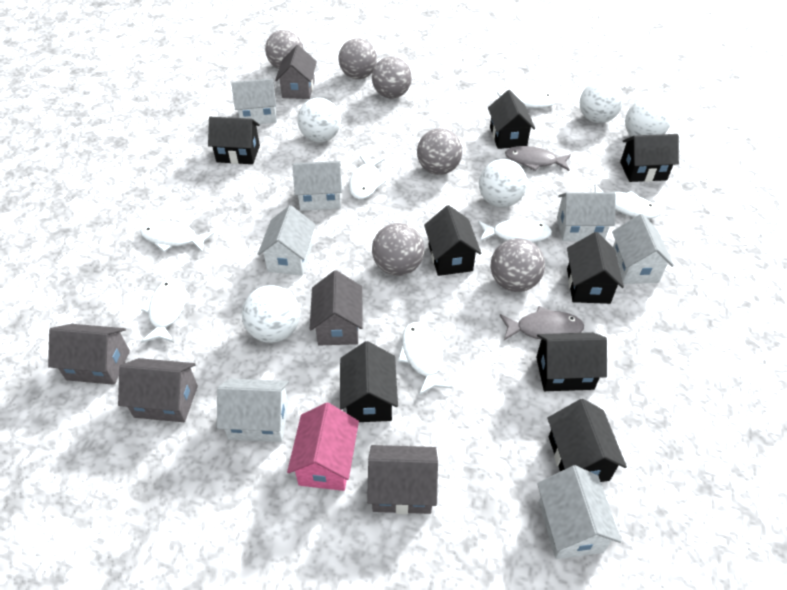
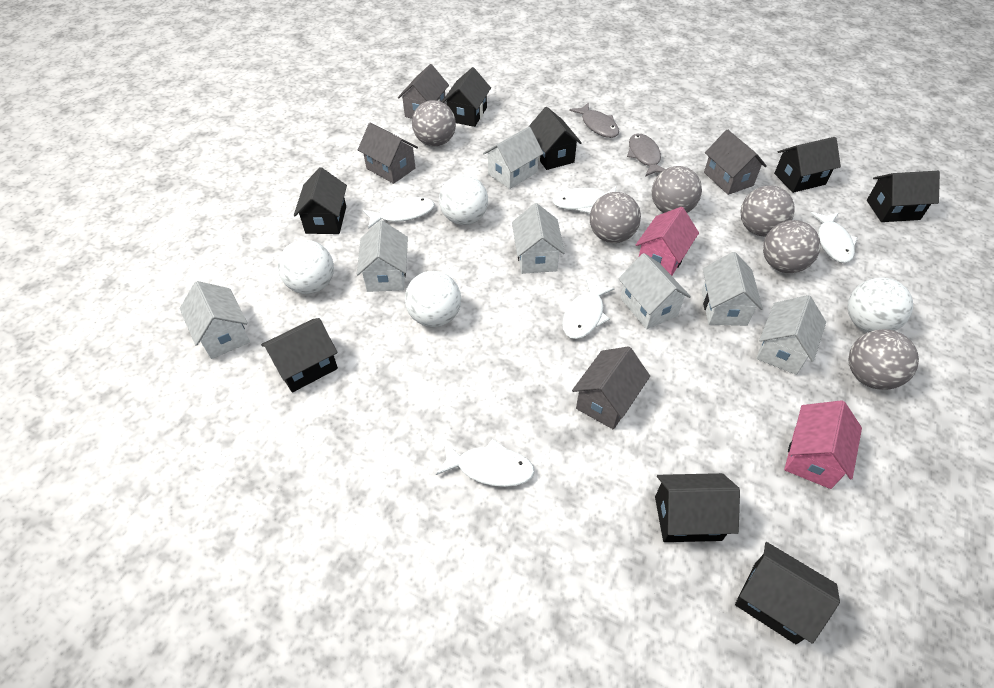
grey house: 5 -> 4
pink house: 1 -> 2
white ball: 5 -> 4
white fish: 7 -> 5

